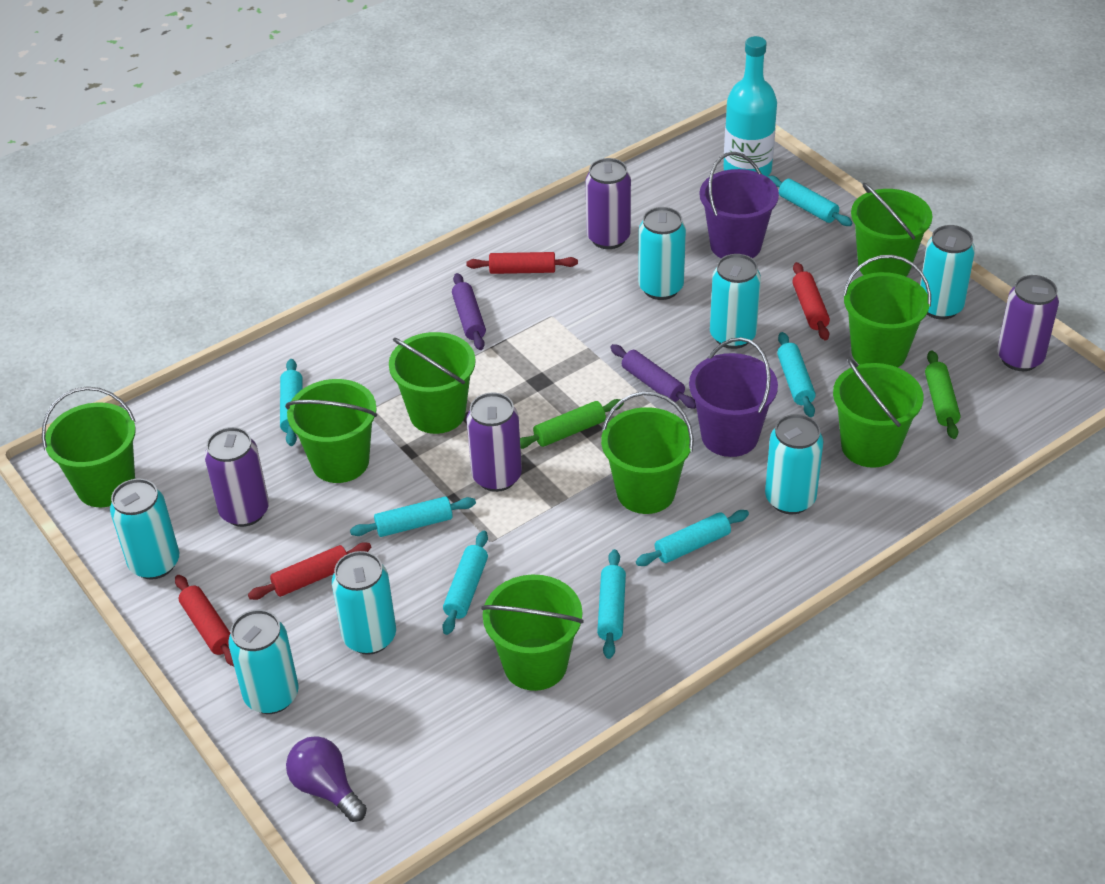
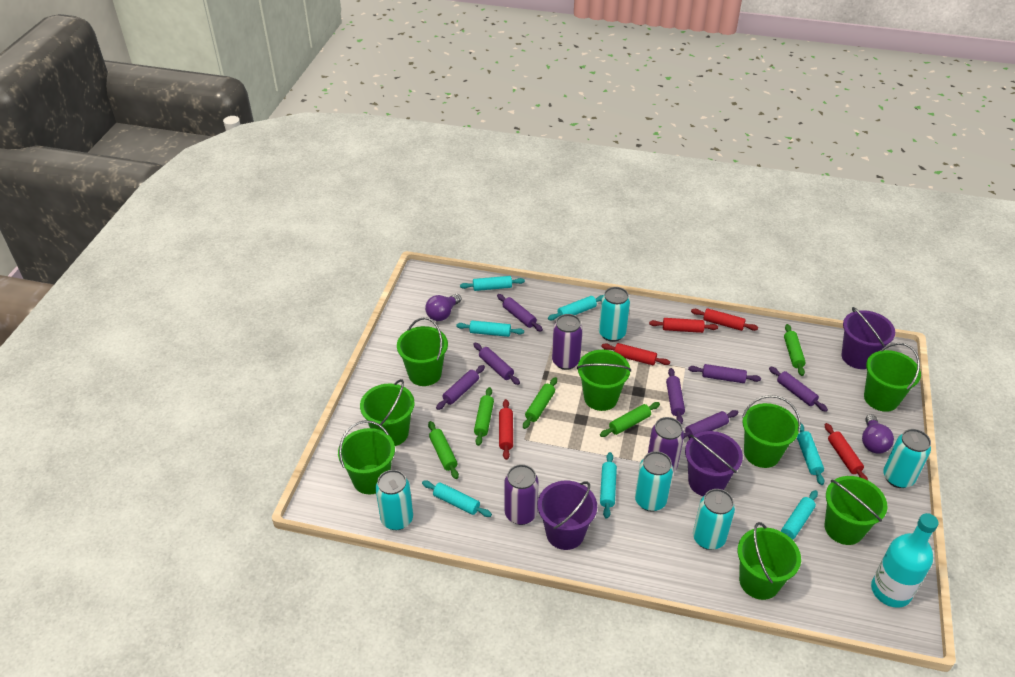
green rolling pin: 2 -> 5
purple bucket: 2 -> 3
purple can: 4 -> 3
purple light bulb: 1 -> 2
purple rolling pin: 2 -> 7
red rolling pin: 4 -> 5
turquoise can: 7 -> 5

